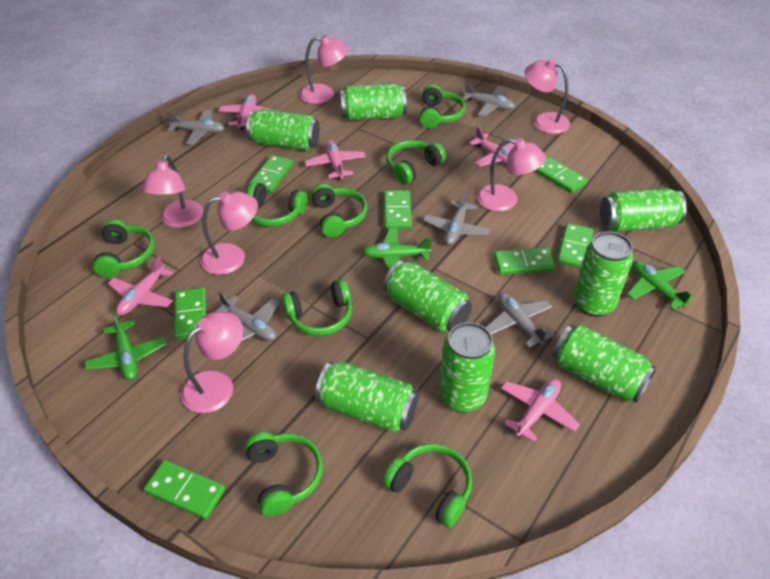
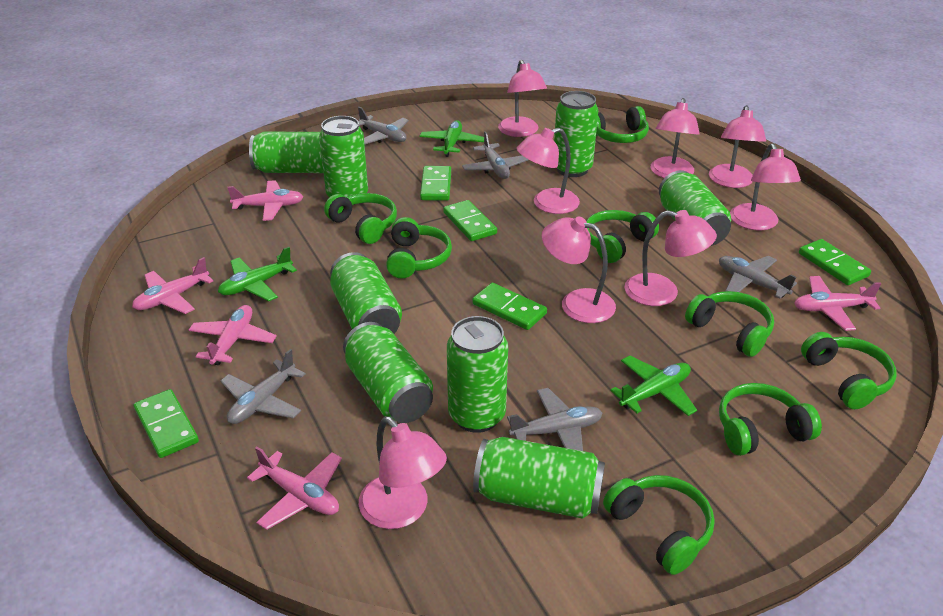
green domino: 7 -> 5
pink lamp: 6 -> 8

